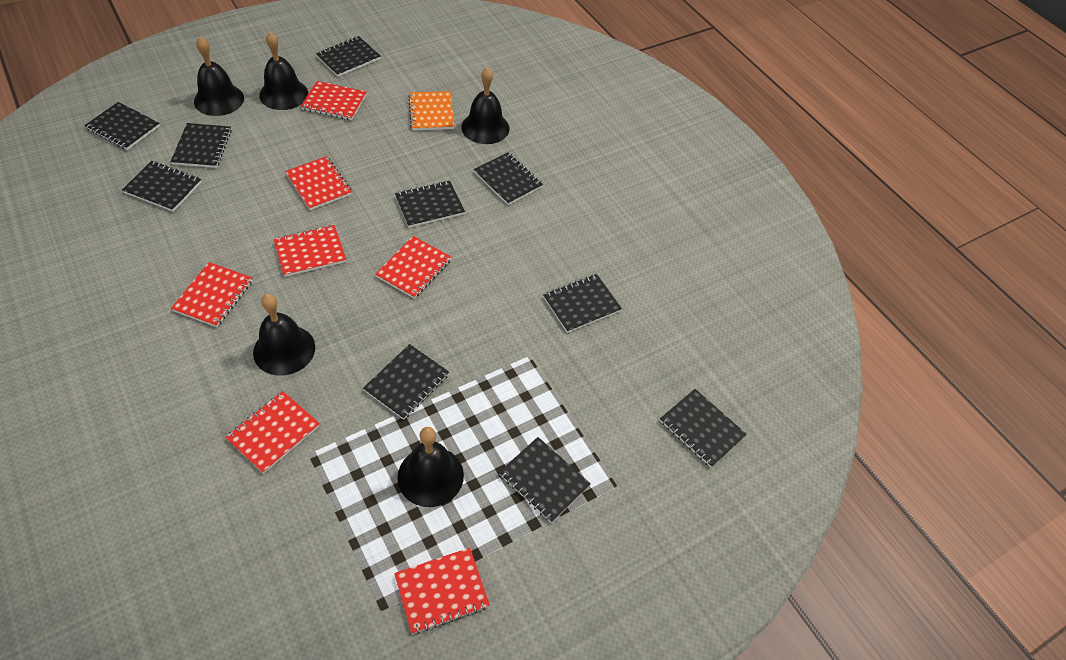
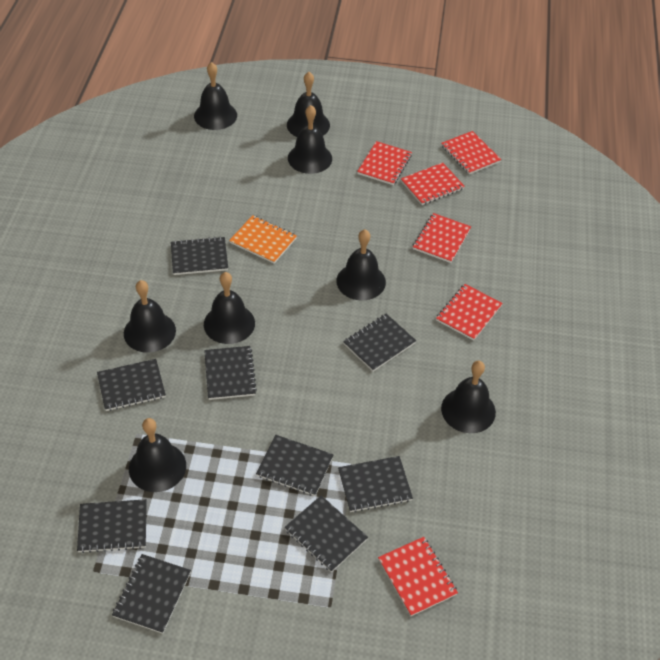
black bell: 5 -> 8
black notebook: 10 -> 9
red notebook: 7 -> 6

